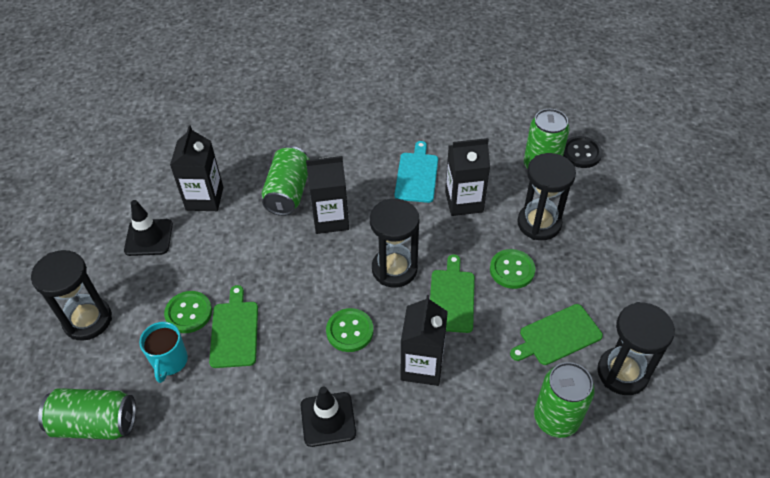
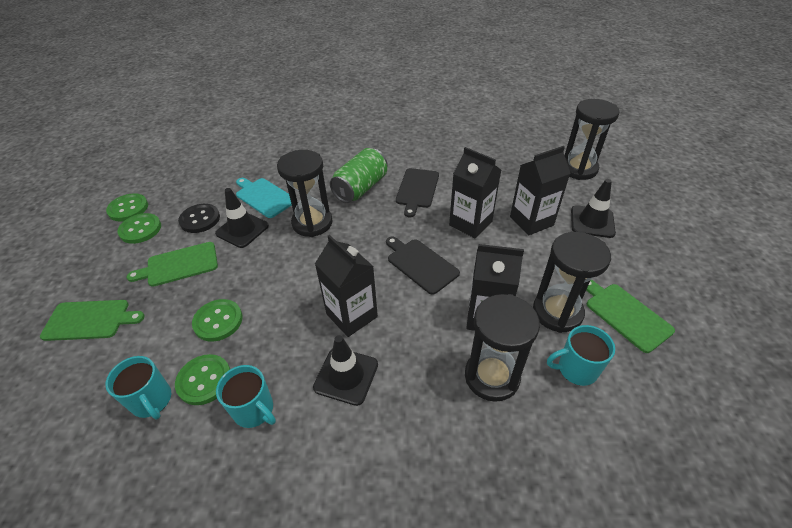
black cutting board: 0 -> 2
black traffic cone: 2 -> 3
green button: 3 -> 4
green can: 4 -> 1
turquoise mug: 1 -> 3

